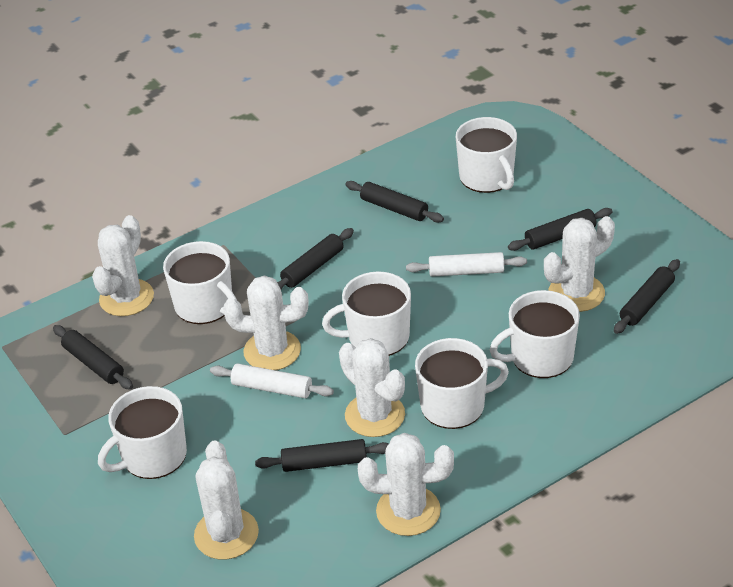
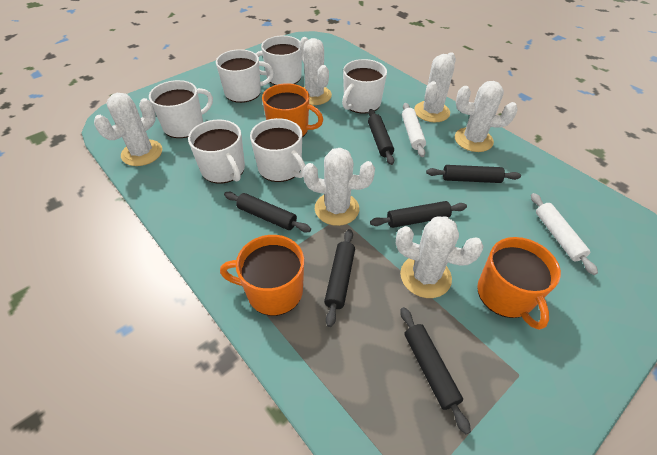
orange mug: 0 -> 3

